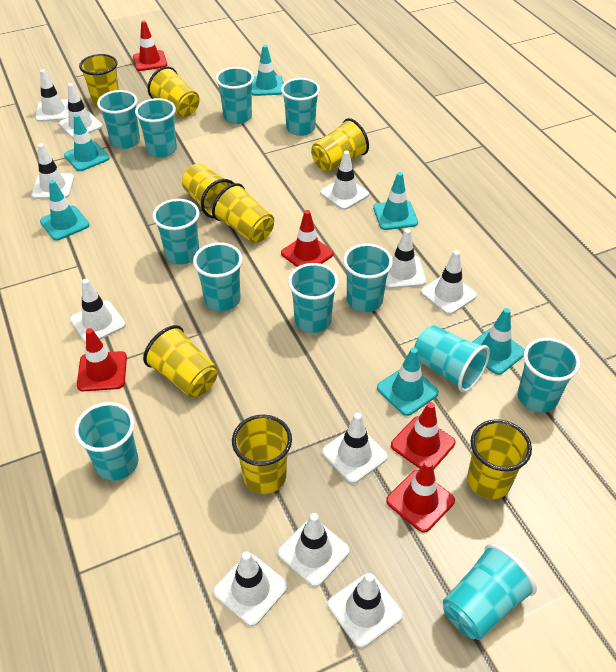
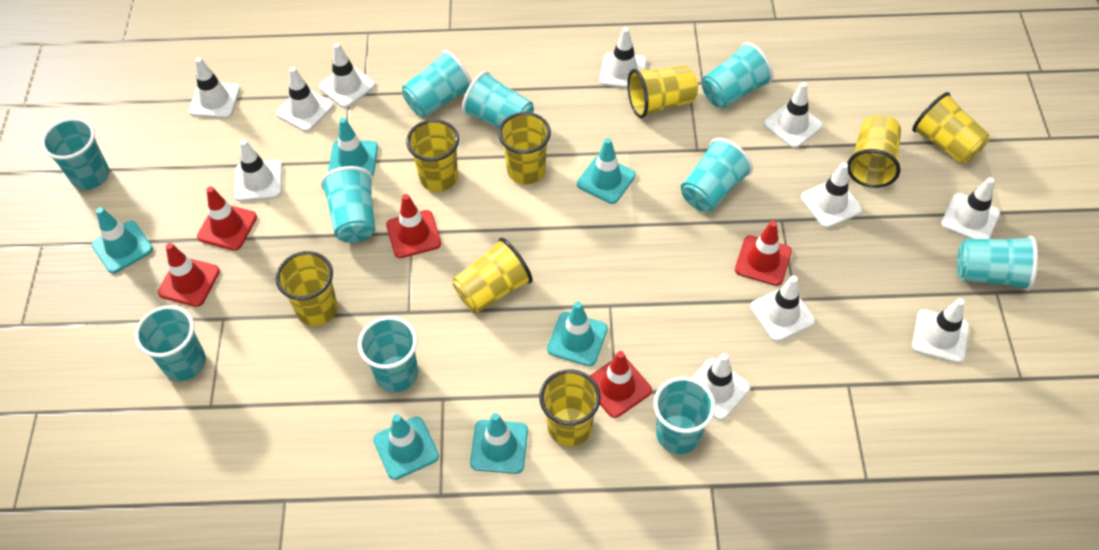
turquoise cup: 12 -> 10

